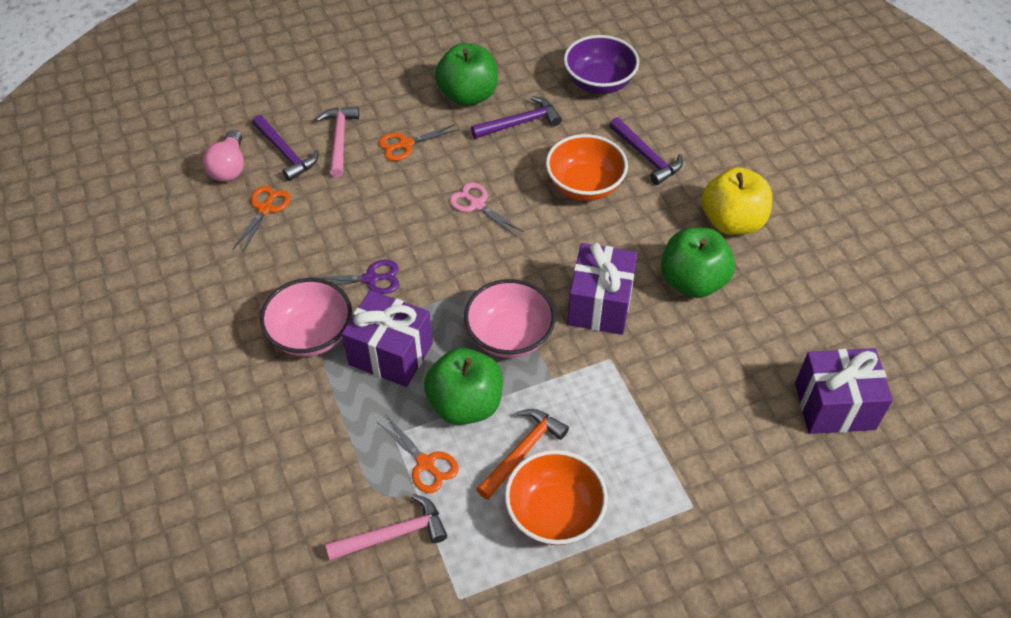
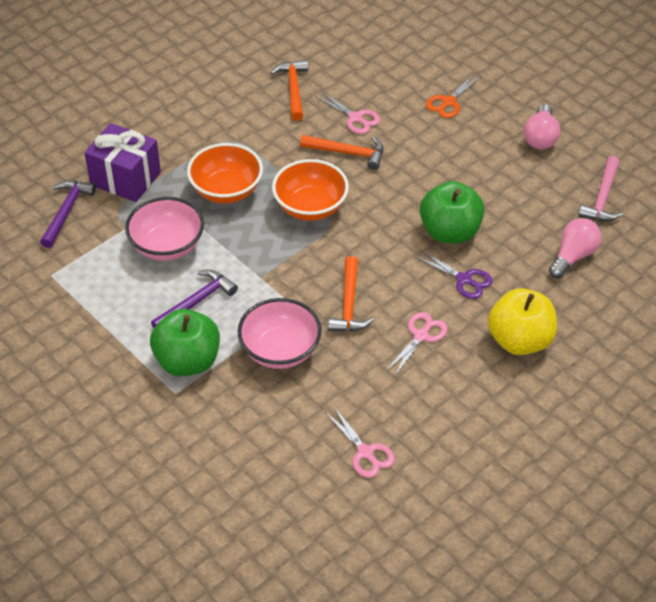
green apple: 3 -> 2
orange hammer: 1 -> 3
orange scissors: 3 -> 1
pink hammer: 2 -> 1
pink light bulb: 1 -> 2
pink scissors: 1 -> 3
purple bowl: 1 -> 0
purple gift: 3 -> 1
purple hammer: 3 -> 2

